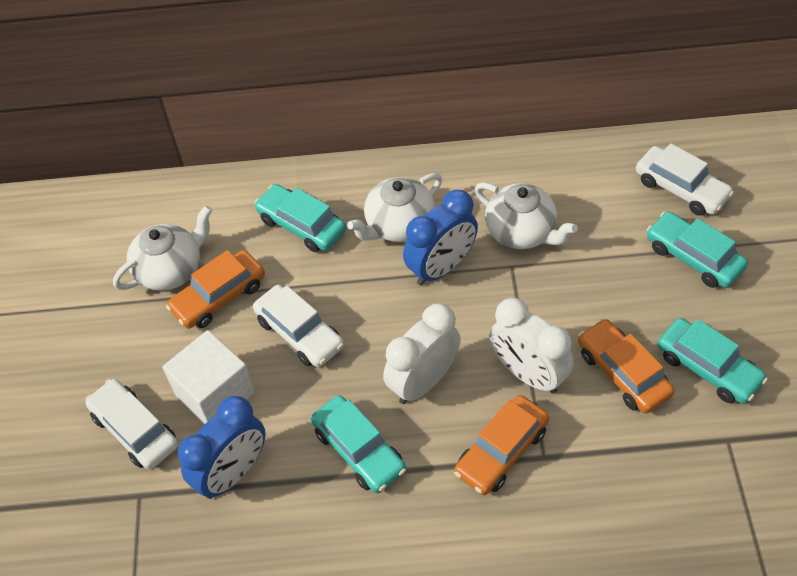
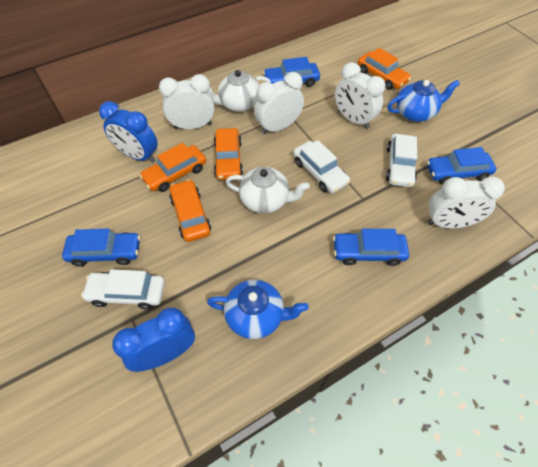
blue car: 0 -> 4
blue teapot: 0 -> 2
orange car: 3 -> 4
turquoise car: 4 -> 0
white clock: 2 -> 4
white cube: 1 -> 0
white teapot: 3 -> 2

